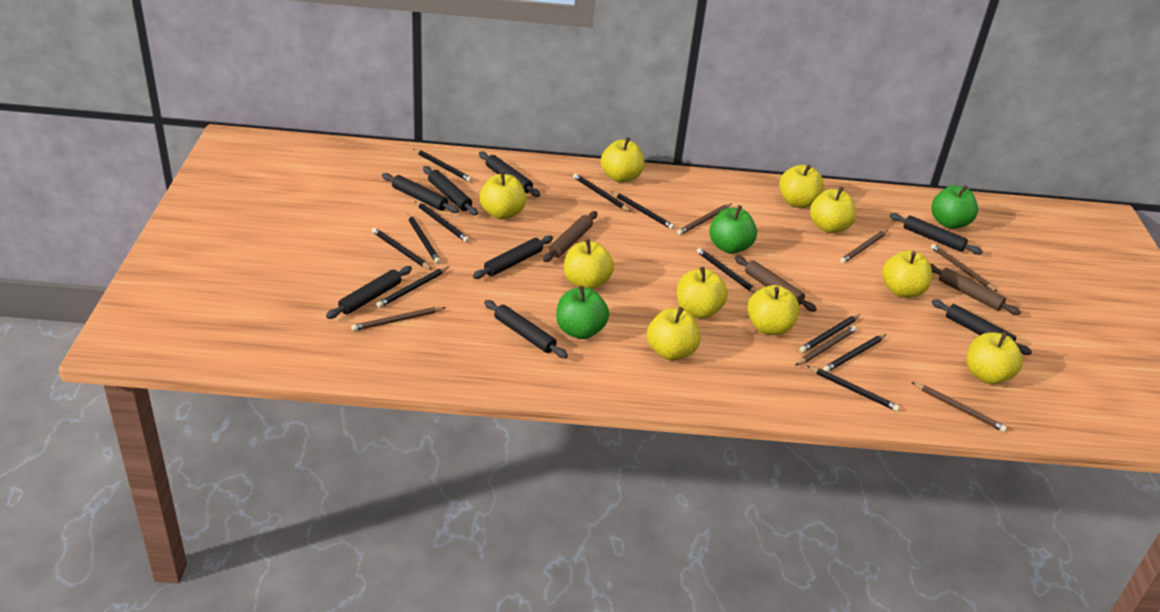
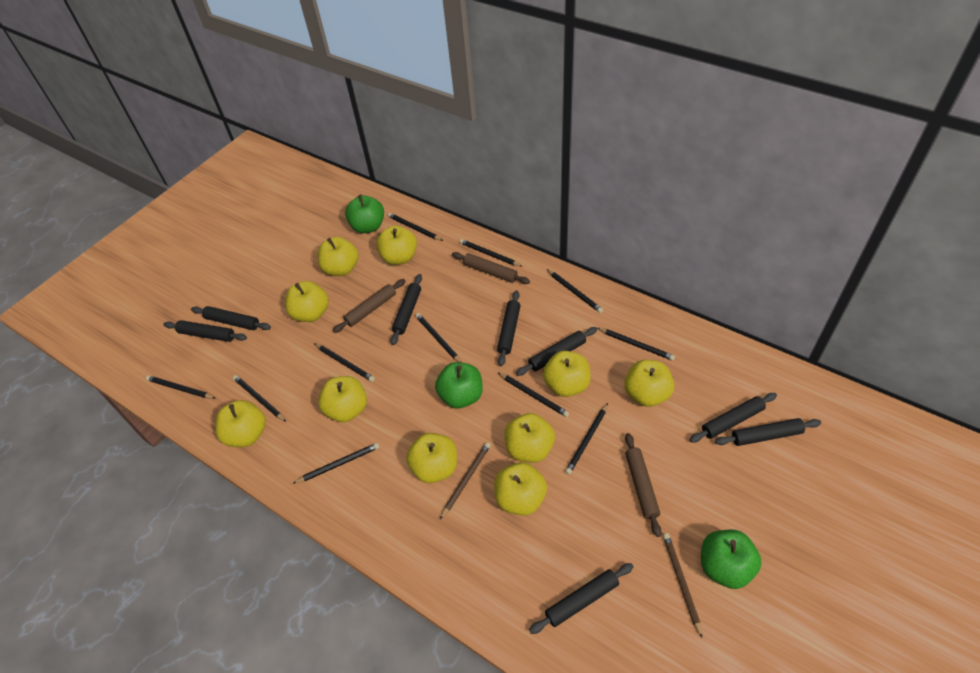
brown pencil: 6 -> 2

